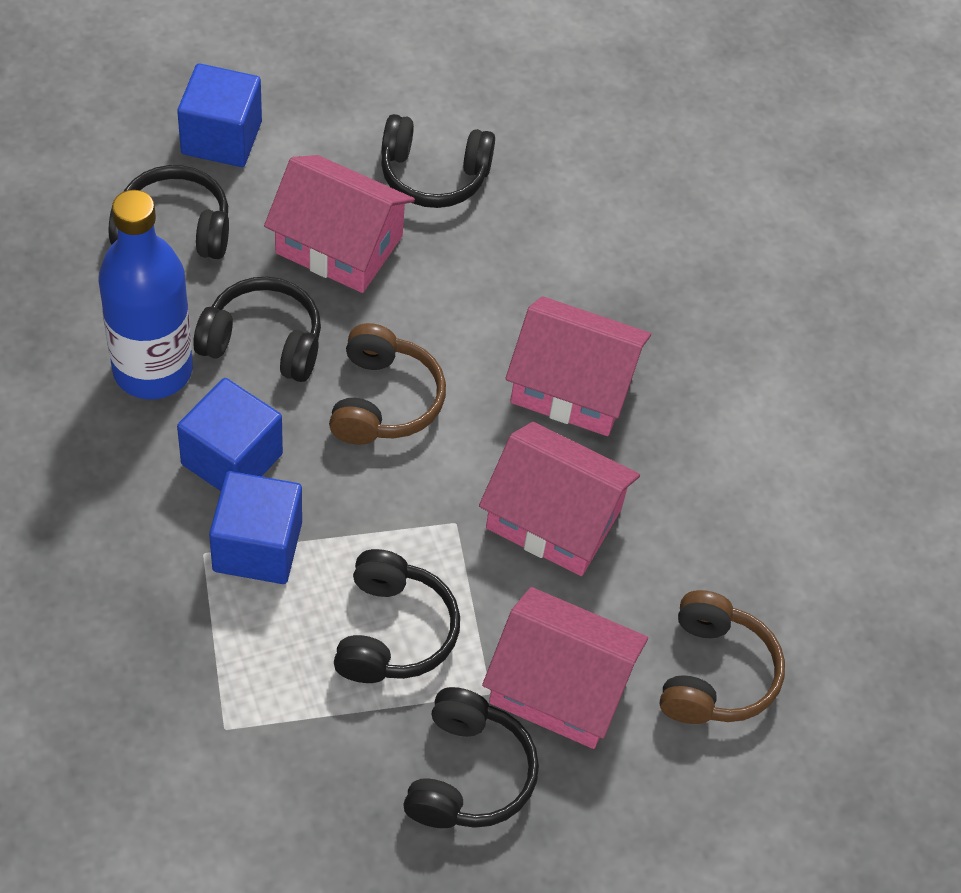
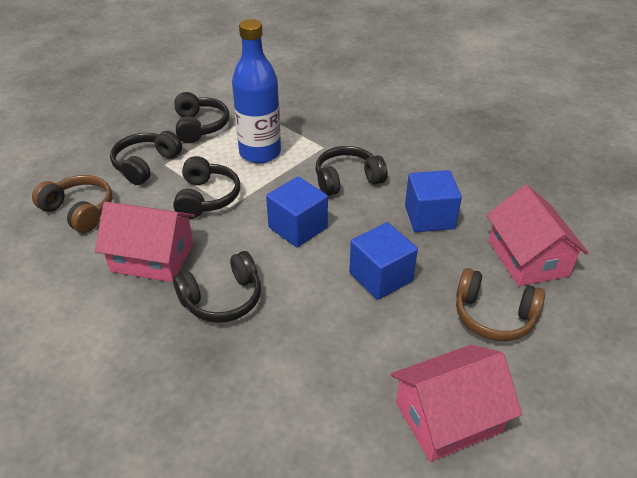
pink house: 4 -> 3

